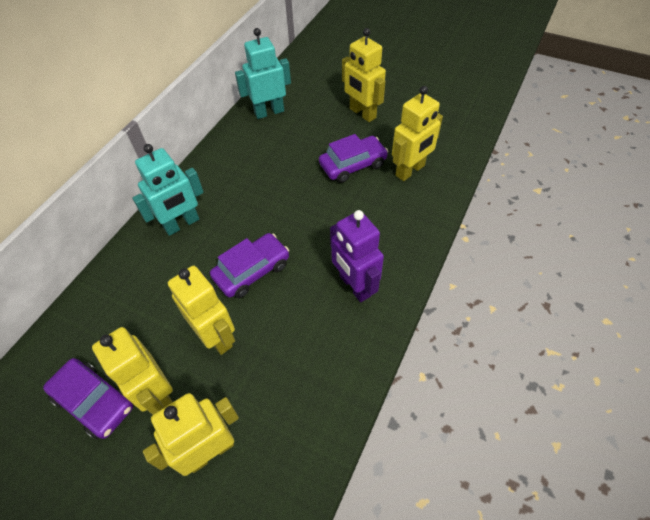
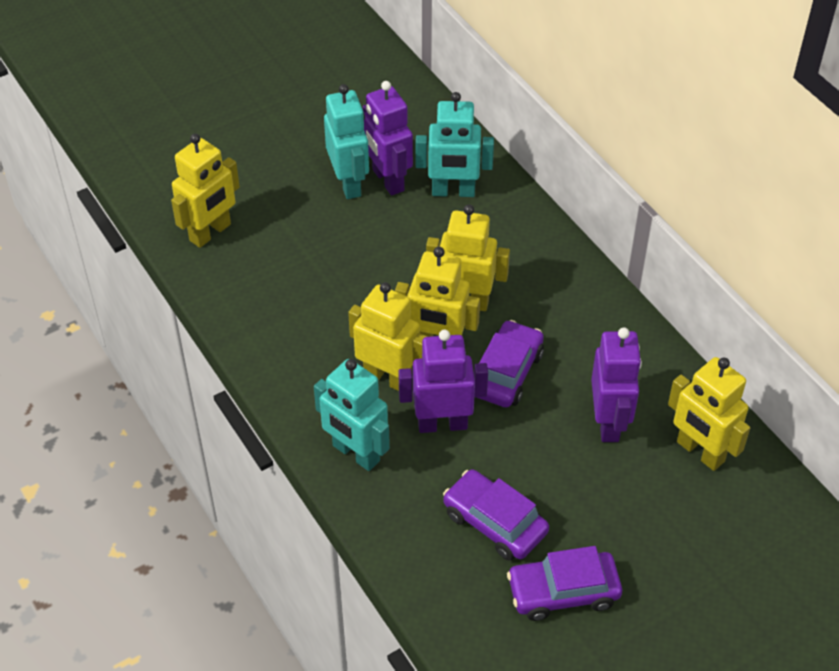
purple robot: 1 -> 3
turquoise robot: 2 -> 3

